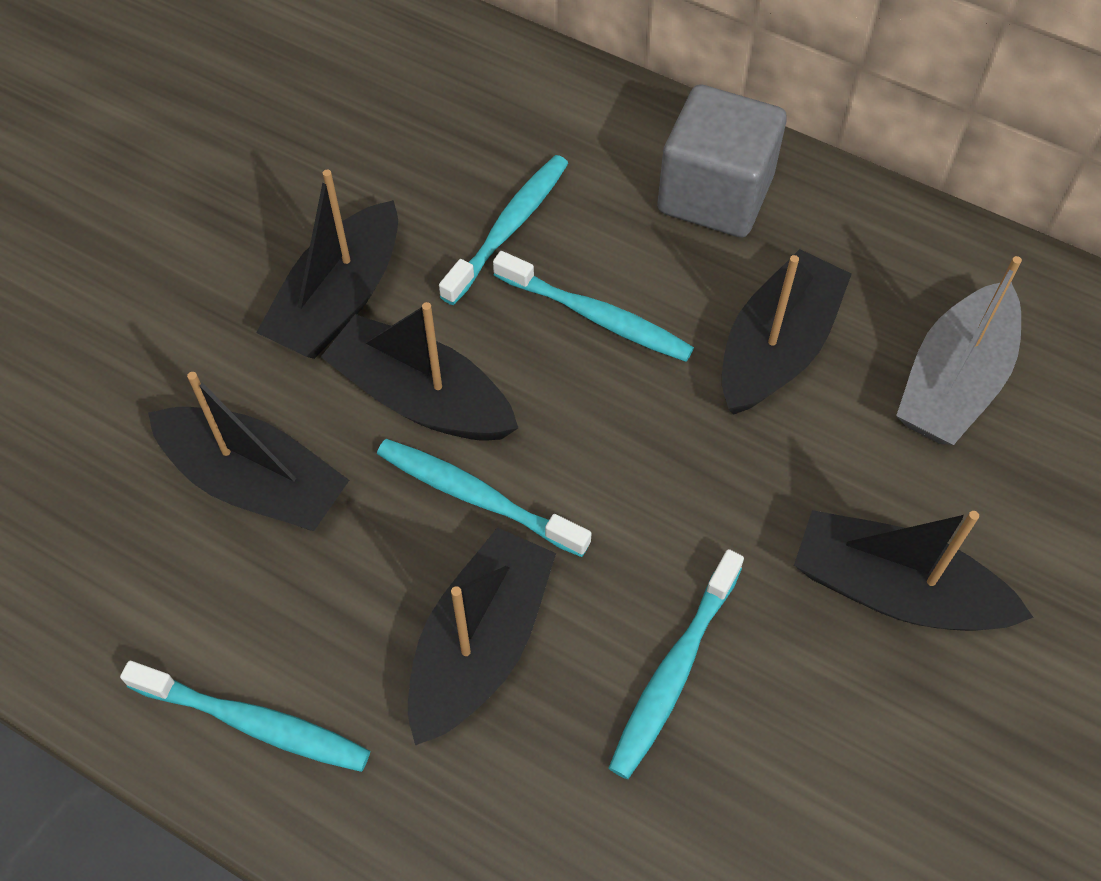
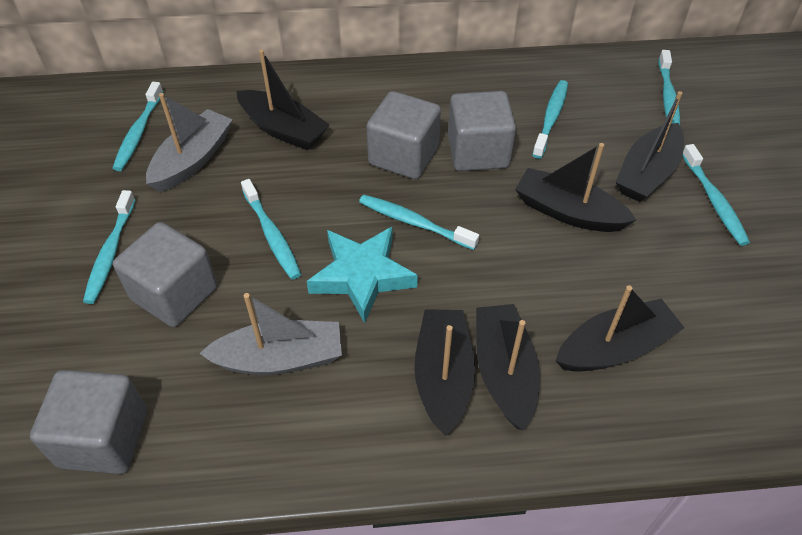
grey boat: 1 -> 2
grey cube: 1 -> 4
turquoise star: 0 -> 1
turquoise toothbrush: 5 -> 7

